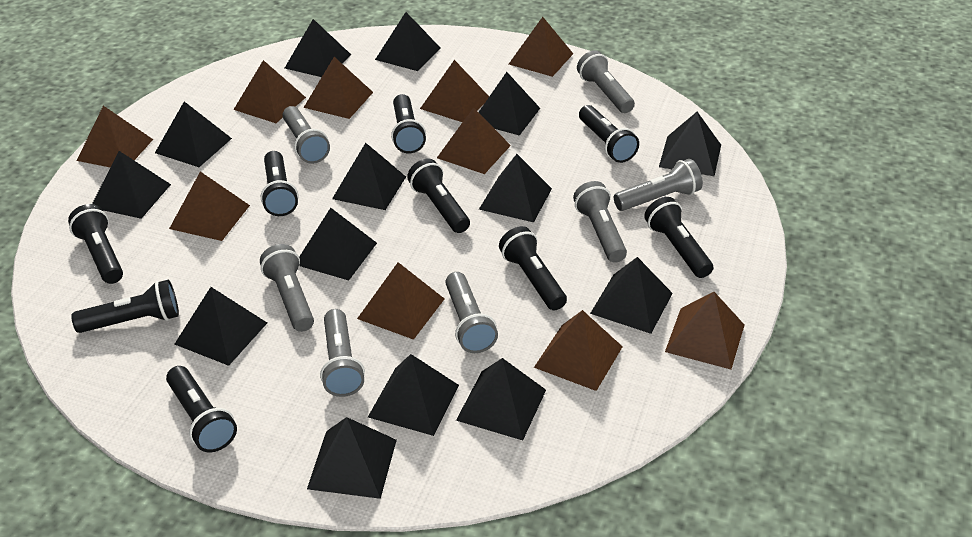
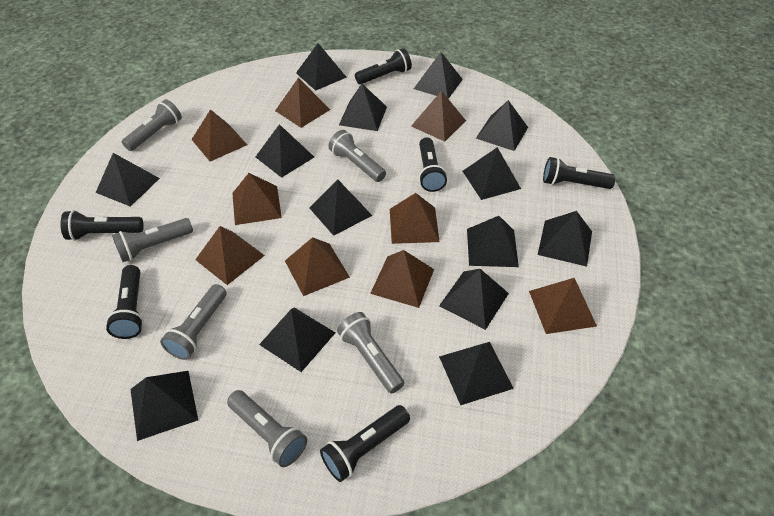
black flashlight: 9 -> 6
brown pyramid: 10 -> 9
grey flashlight: 7 -> 6

